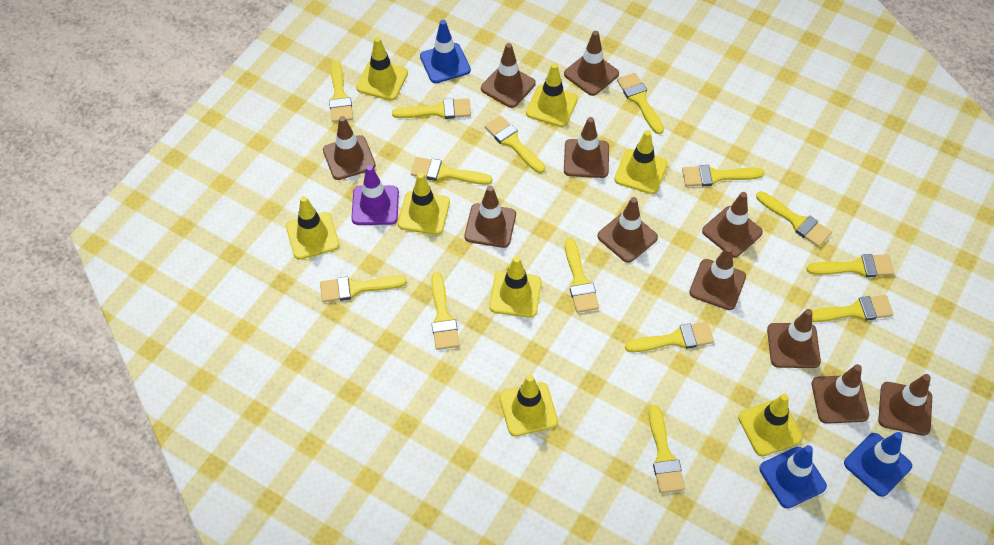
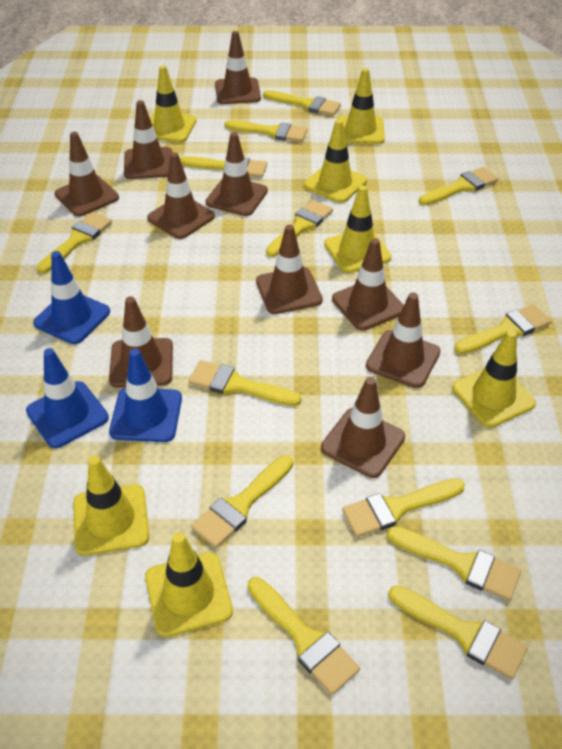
brown traffic cone: 11 -> 10
purple traffic cone: 1 -> 0
yellow brush: 14 -> 13
yellow traffic cone: 8 -> 7

